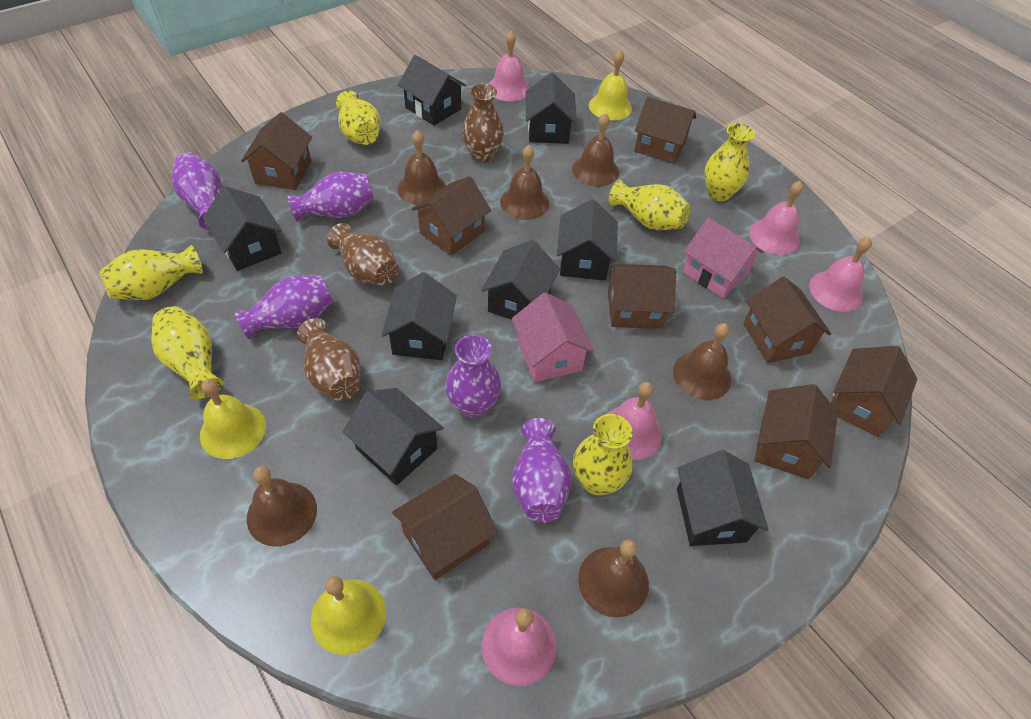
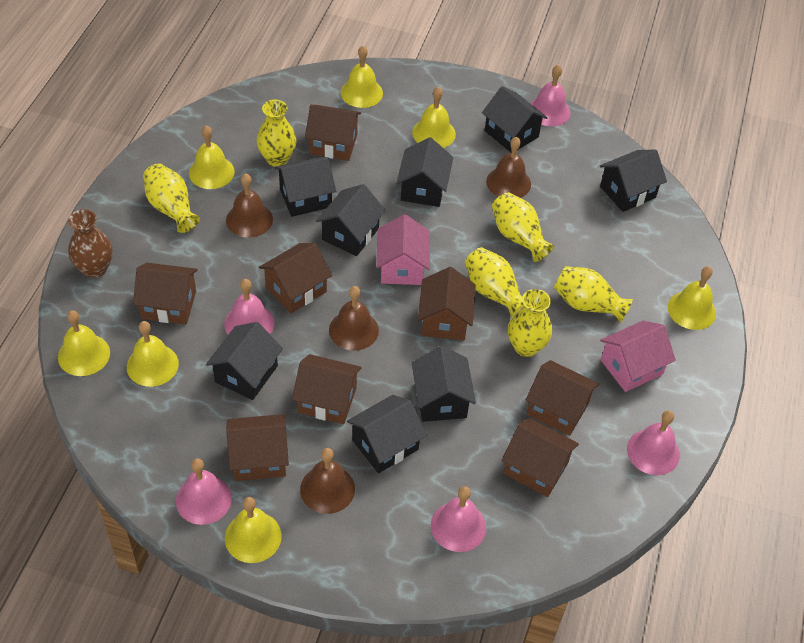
brown bell: 6 -> 4
brown vase: 3 -> 1
purple vase: 5 -> 0
yellow bell: 3 -> 7

